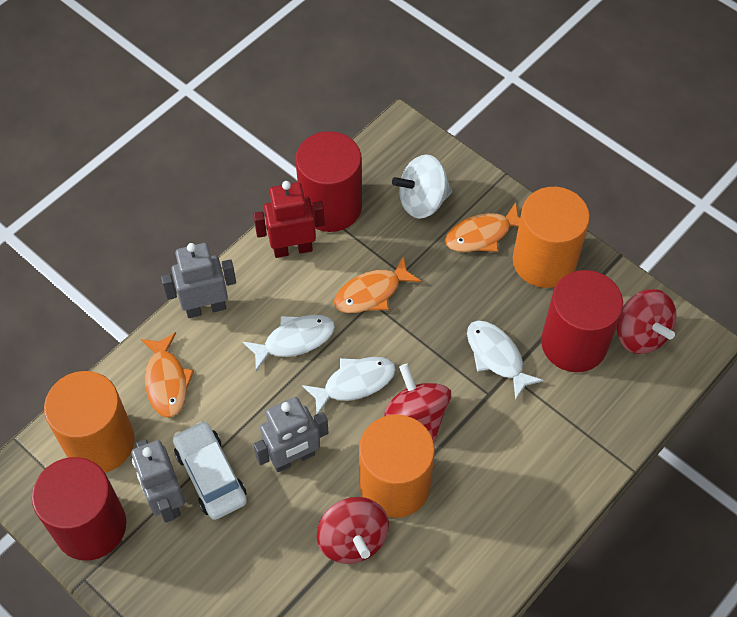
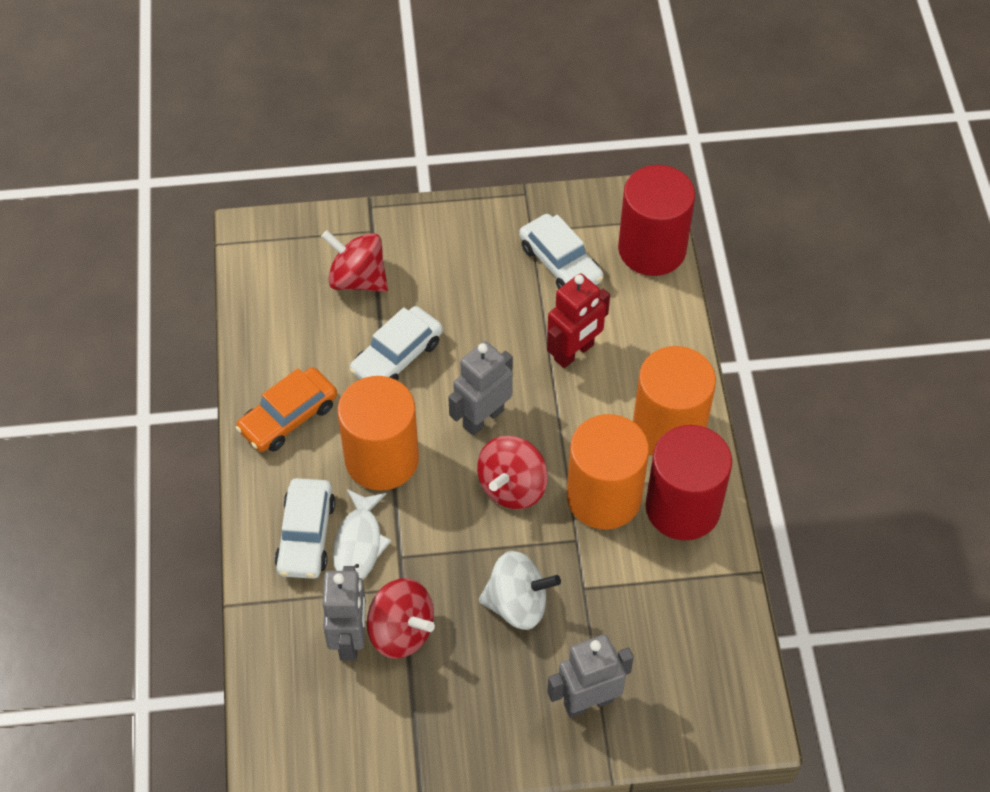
orange car: 0 -> 1
orange fish: 3 -> 0
red cylinder: 3 -> 2
white car: 1 -> 3
white fish: 3 -> 1

